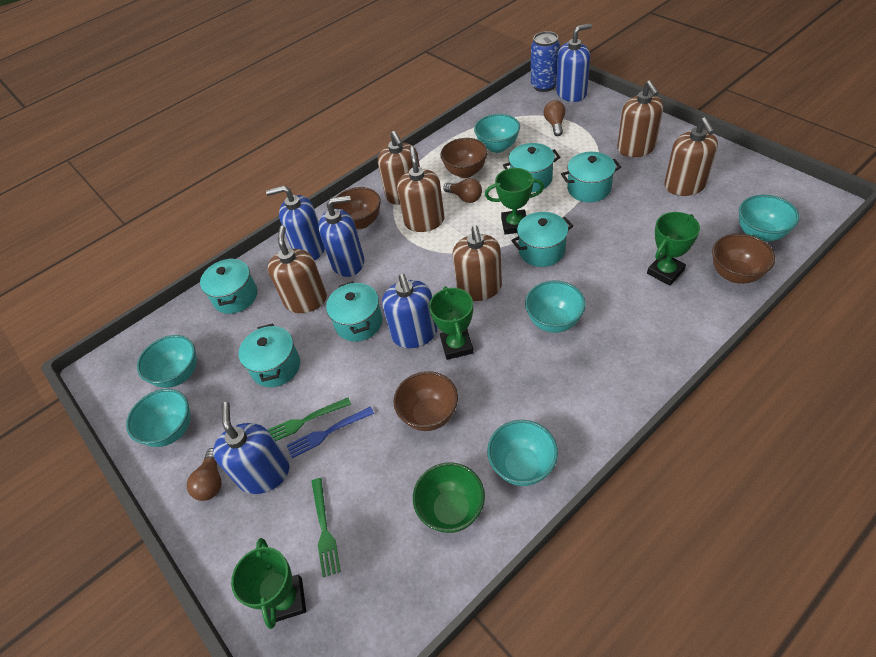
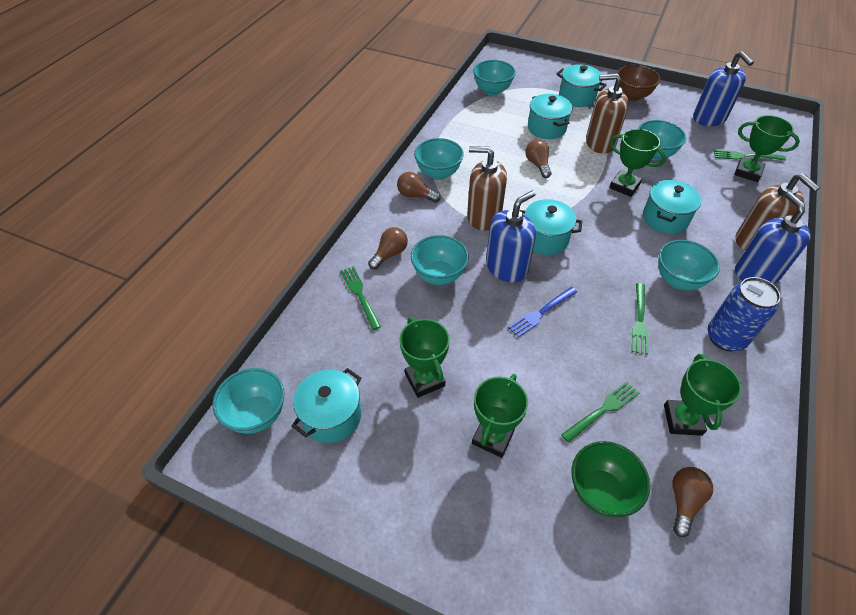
blue soap dispenser: 5 -> 3
brown bowl: 4 -> 1
brown light bulb: 3 -> 4
brown soap dispenser: 6 -> 3
green fork: 2 -> 4
green trophy: 4 -> 5
turquoise pot: 6 -> 5

